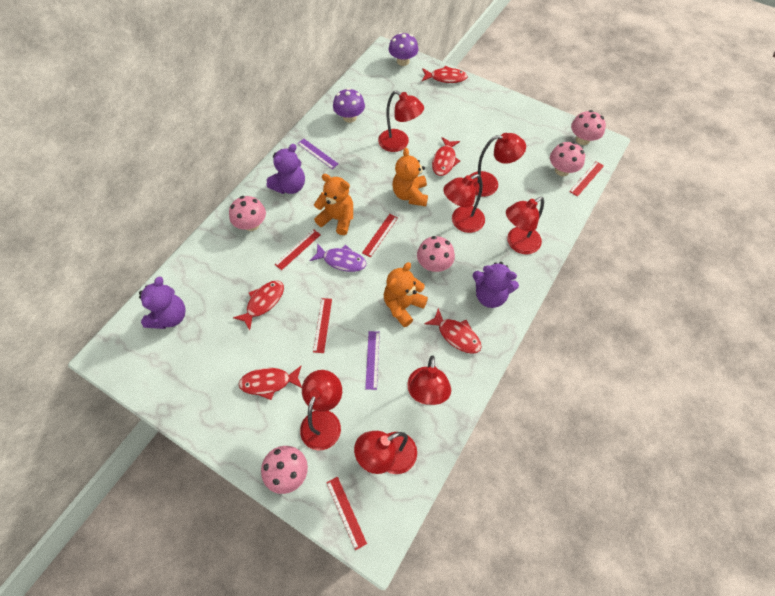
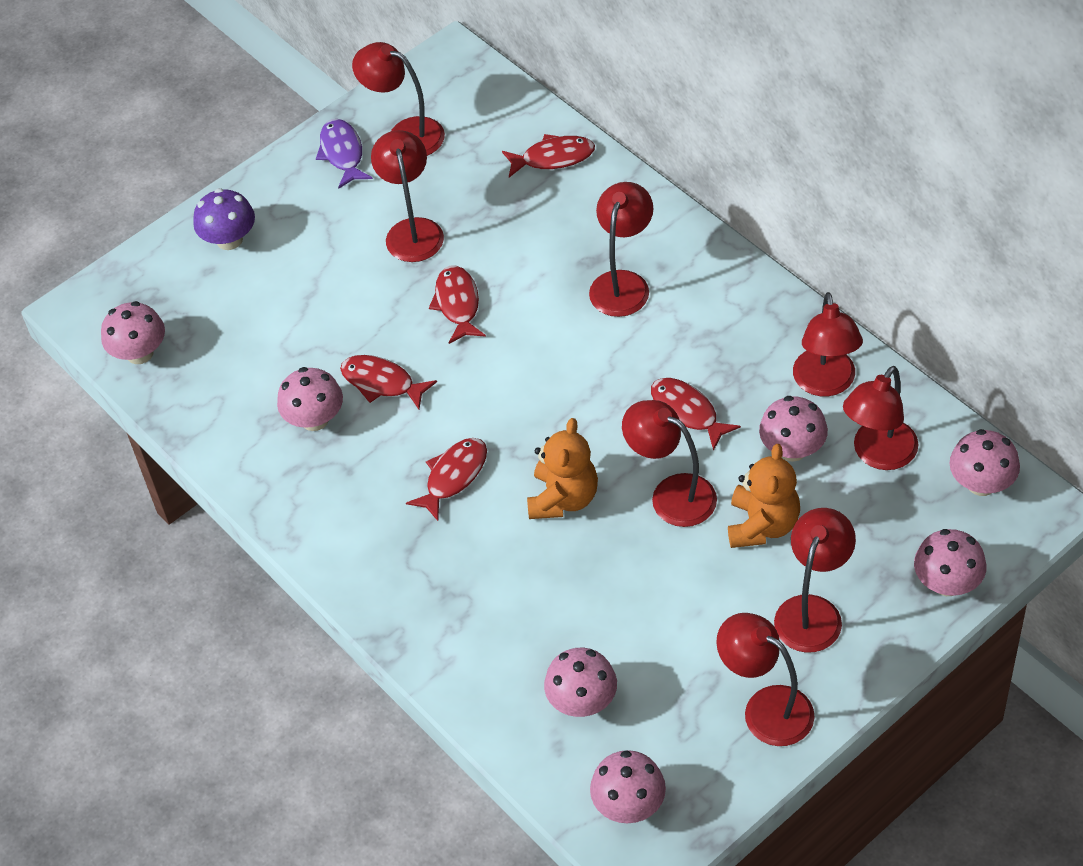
orange teddy bear: 3 -> 2
pink mushroom: 5 -> 7
purple mushroom: 2 -> 1
purple ruler: 2 -> 0
purple teddy bear: 3 -> 0
red lamp: 7 -> 8
red ruler: 5 -> 0

